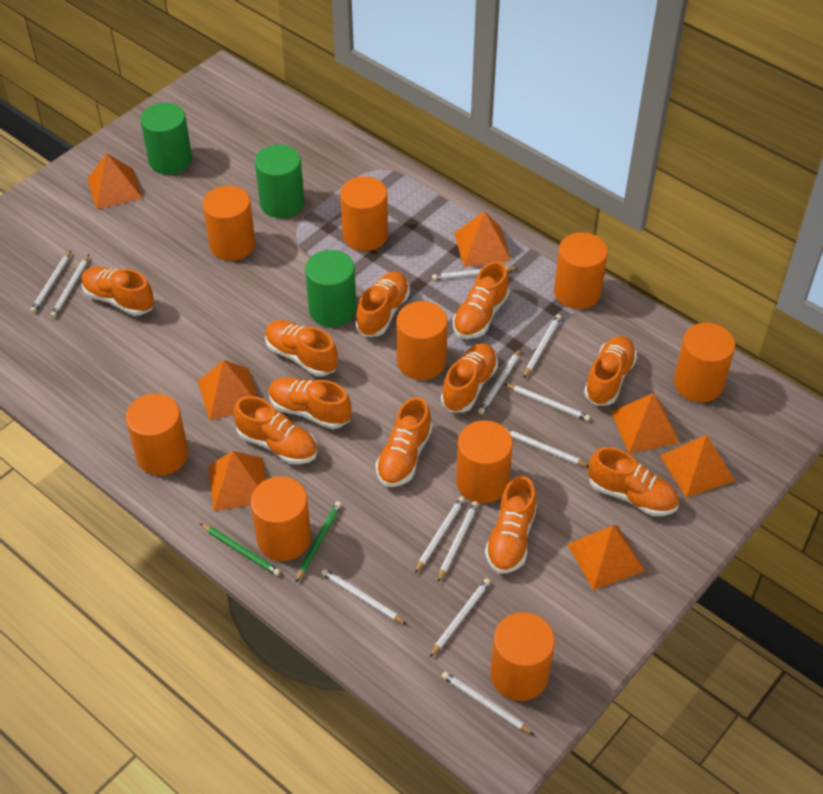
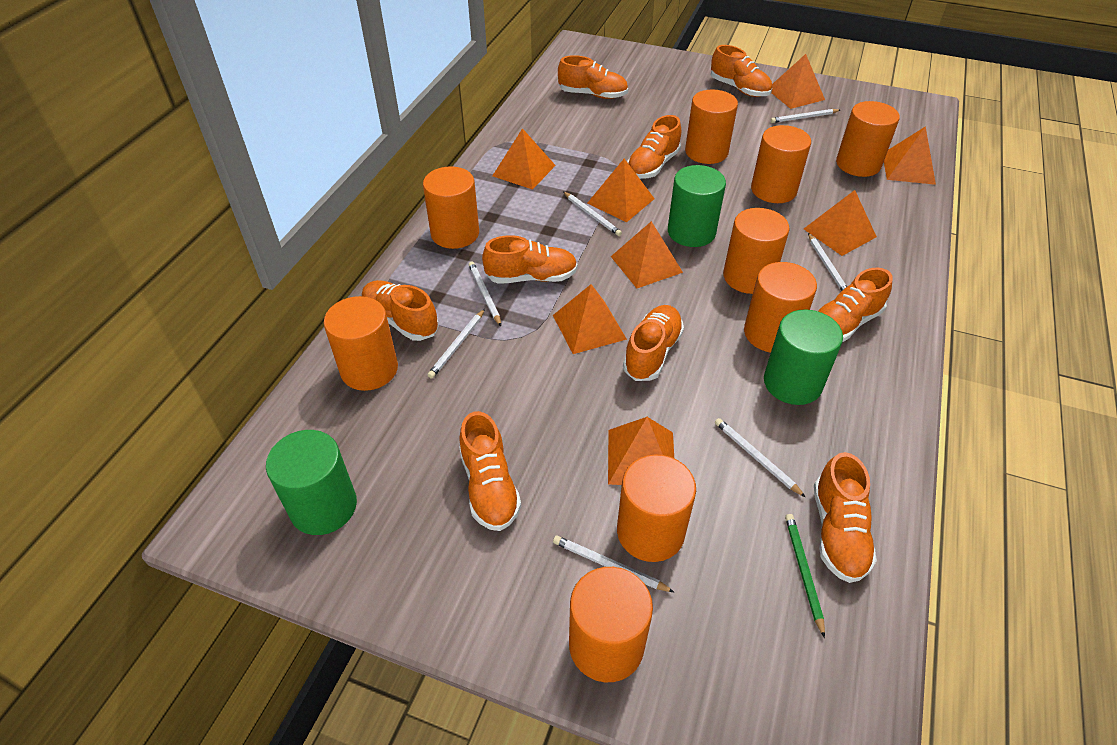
green pencil: 2 -> 1
orange pyramid: 7 -> 8
orange shoe: 11 -> 9
white pencil: 12 -> 7

